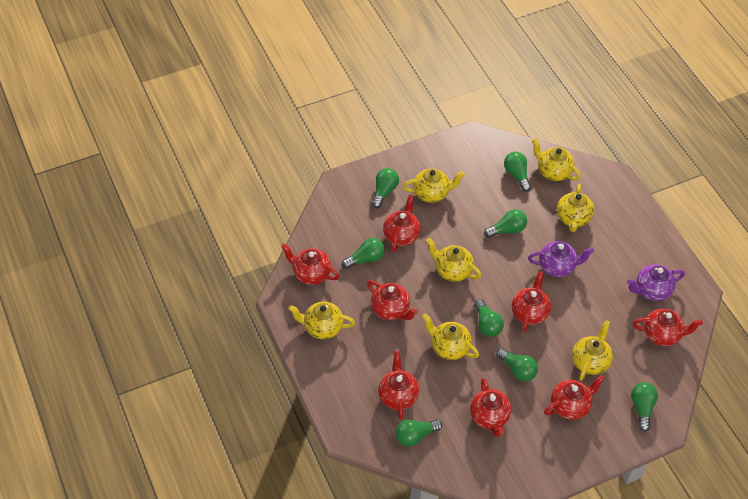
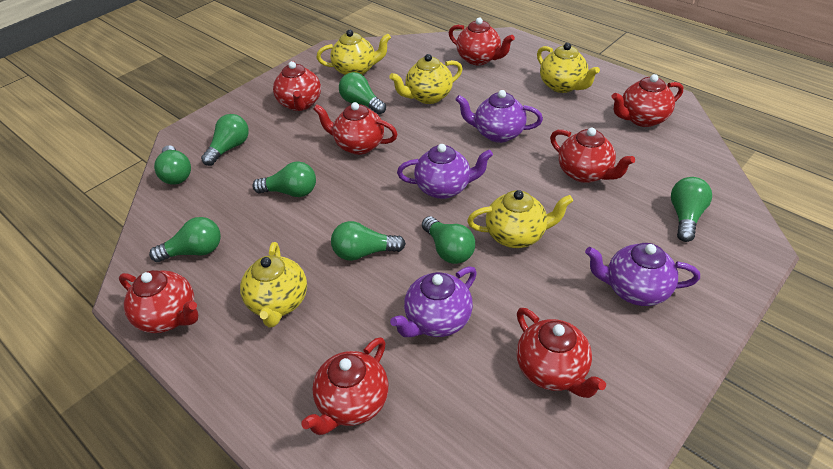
purple teapot: 2 -> 4
yellow teapot: 7 -> 5

